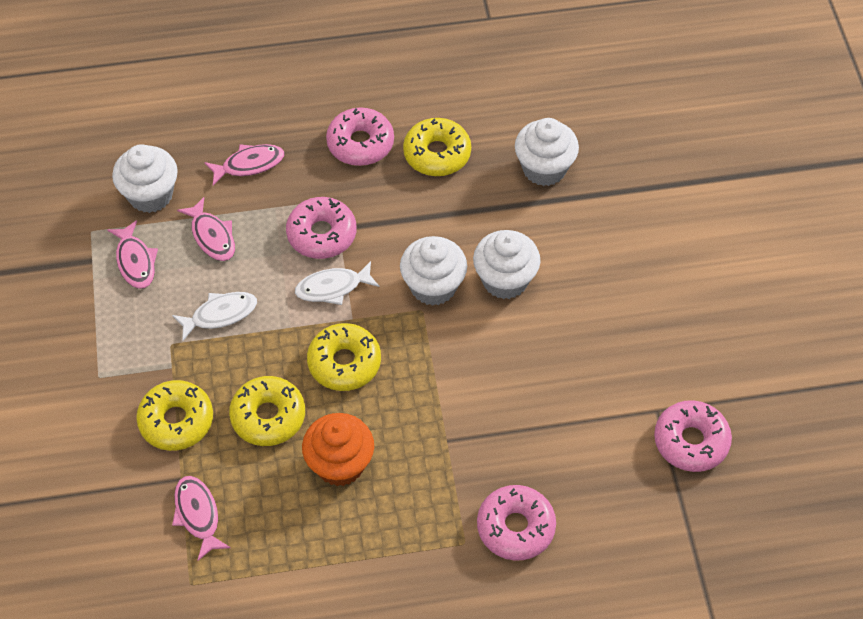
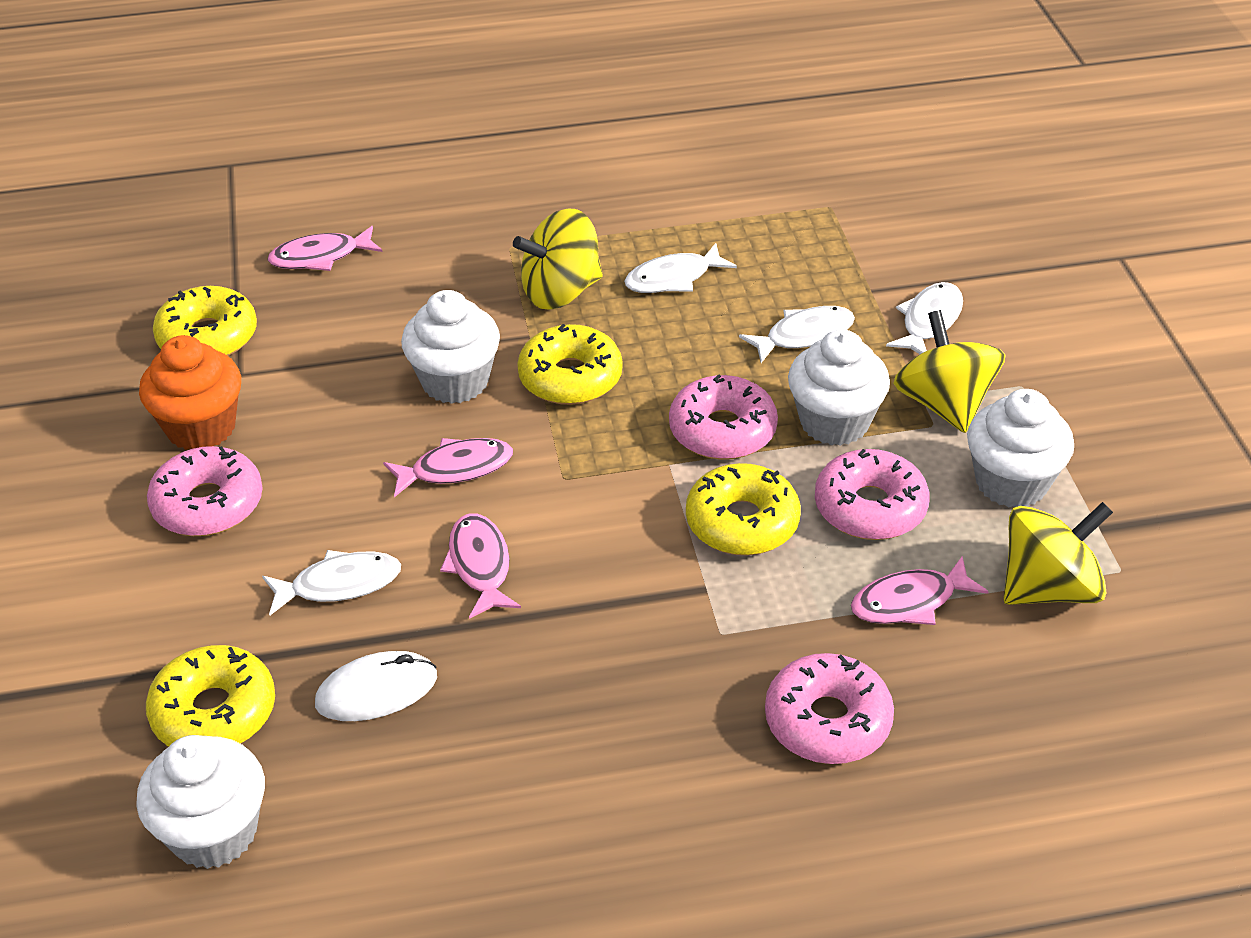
white fish: 2 -> 4
white mouse: 0 -> 1
yellow spinning top: 0 -> 3

